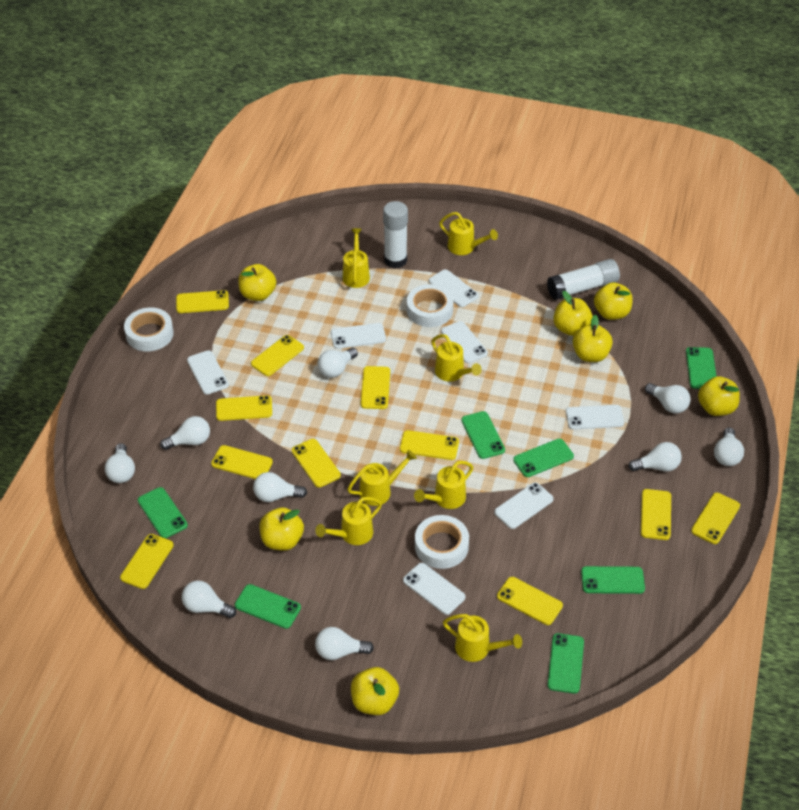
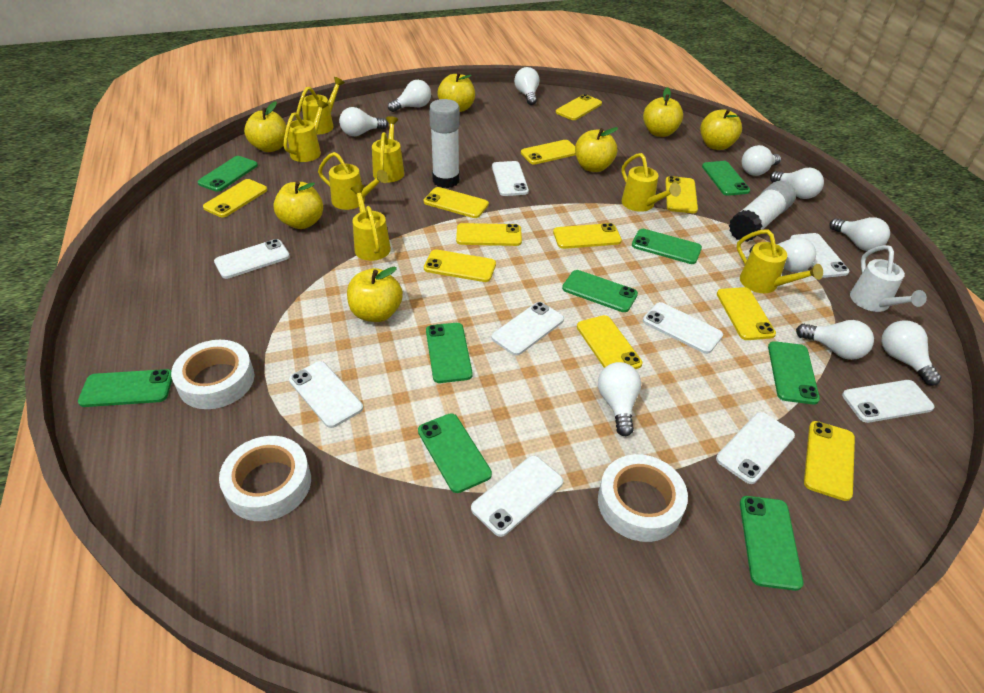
green phone: 7 -> 9
white light bulb: 9 -> 10
white phone: 7 -> 9
white watering can: 0 -> 1

